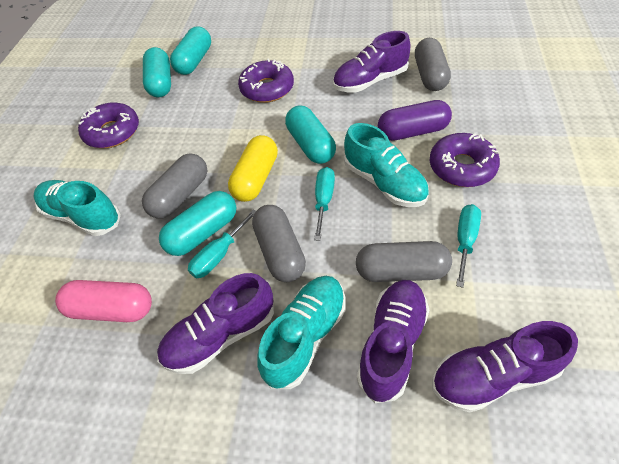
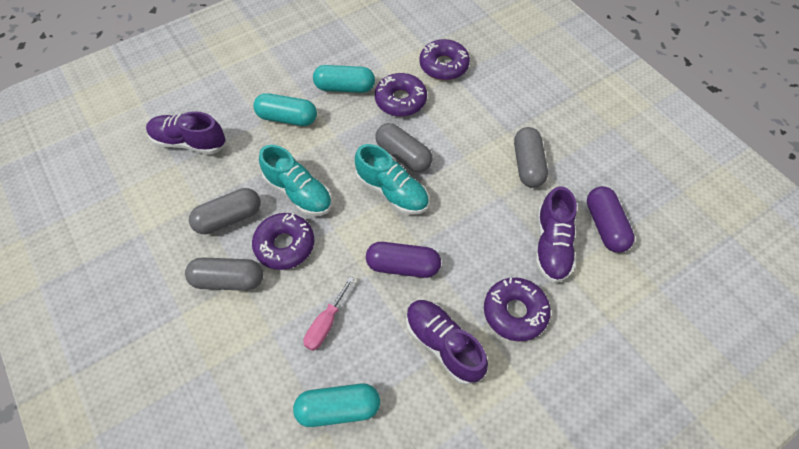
pink capsule: 1 -> 0
pink screwdriver: 0 -> 1
purple capsule: 1 -> 2
purple donut: 3 -> 4
purple shoe: 4 -> 3
turquoise capsule: 4 -> 3
turquoise screwdriver: 3 -> 0
turquoise shoe: 3 -> 2
yellow capsule: 1 -> 0

